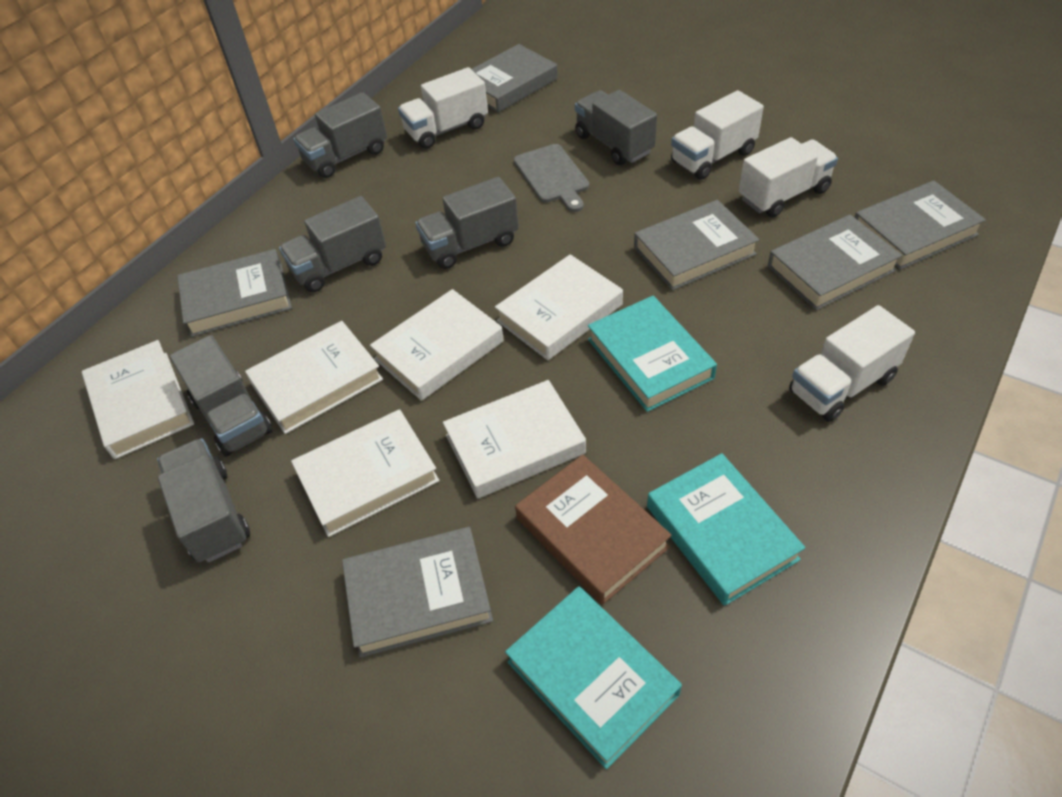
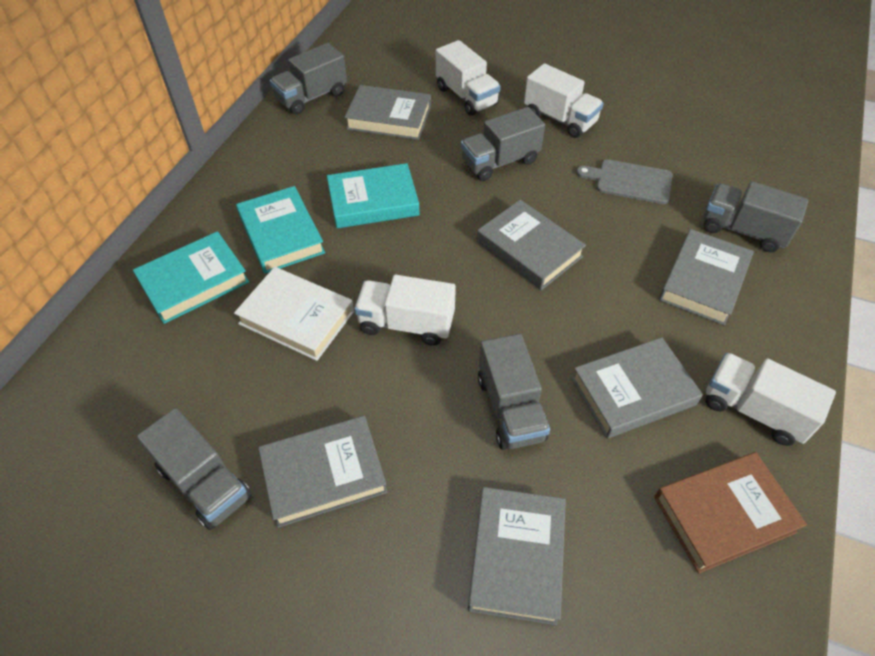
grey truck: 6 -> 5
white book: 6 -> 1

